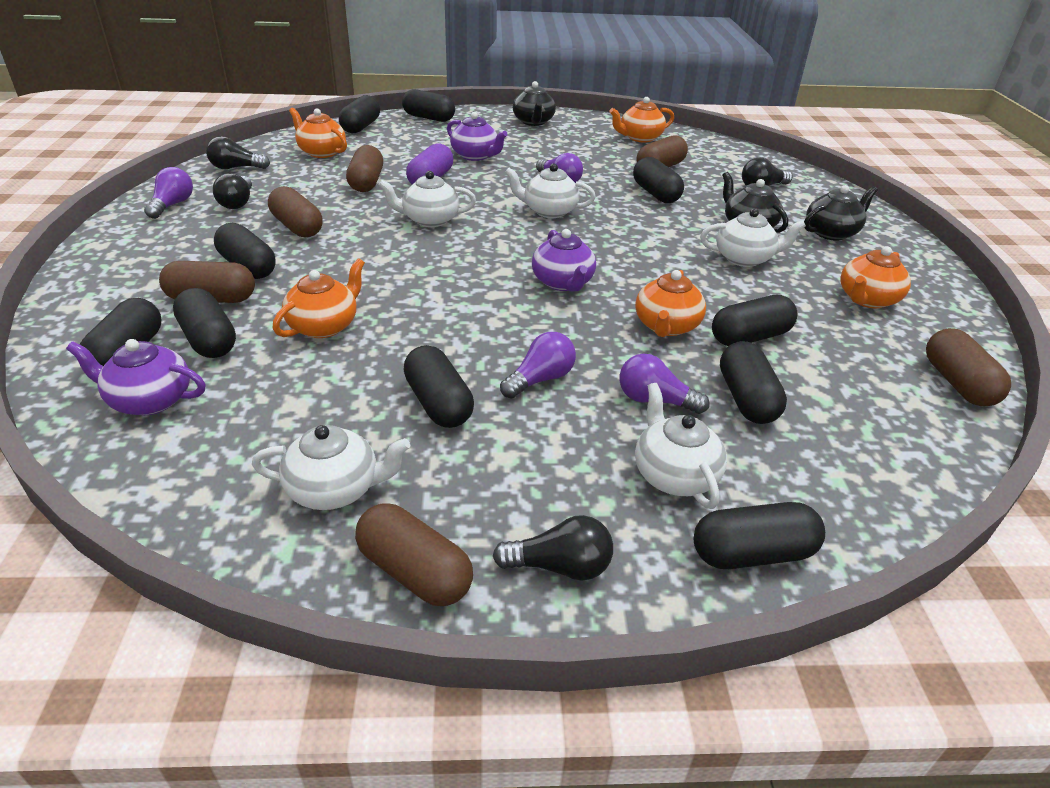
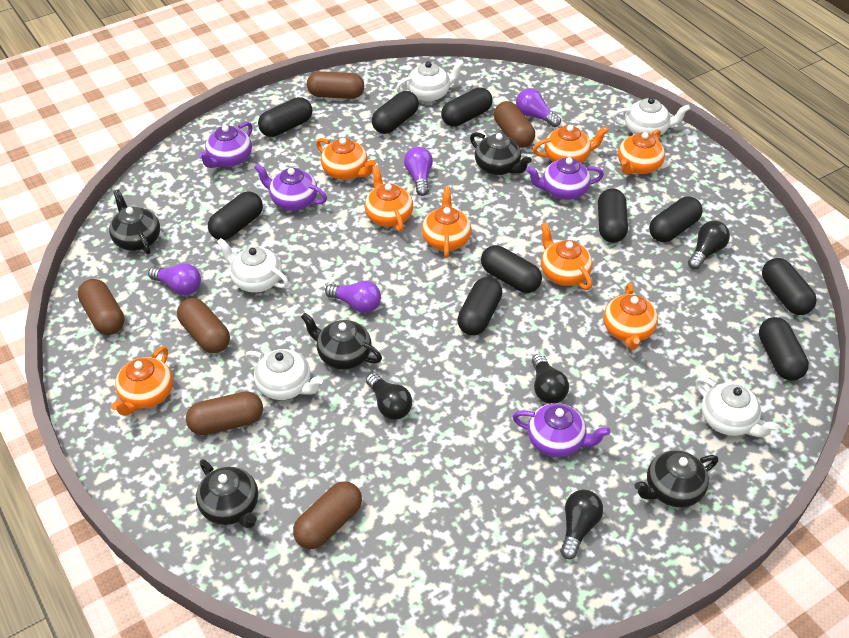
black teapot: 3 -> 5
orange teapot: 5 -> 8
purple capsule: 1 -> 0
purple teapot: 3 -> 4

